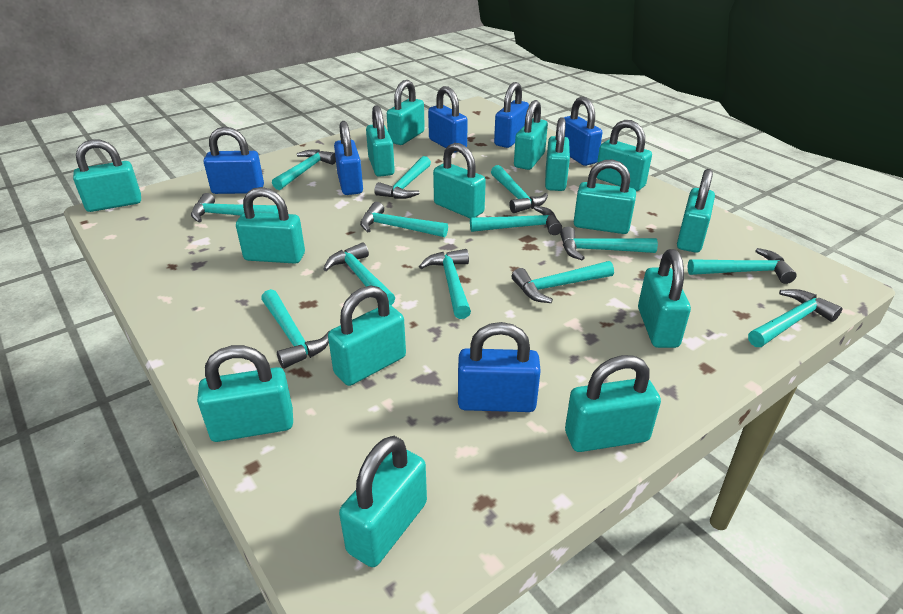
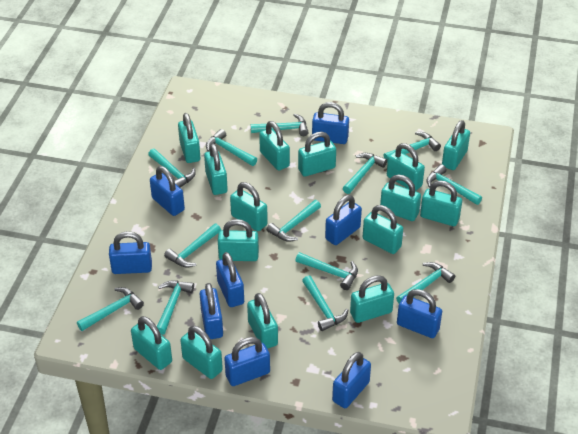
blue padlock: 6 -> 9

